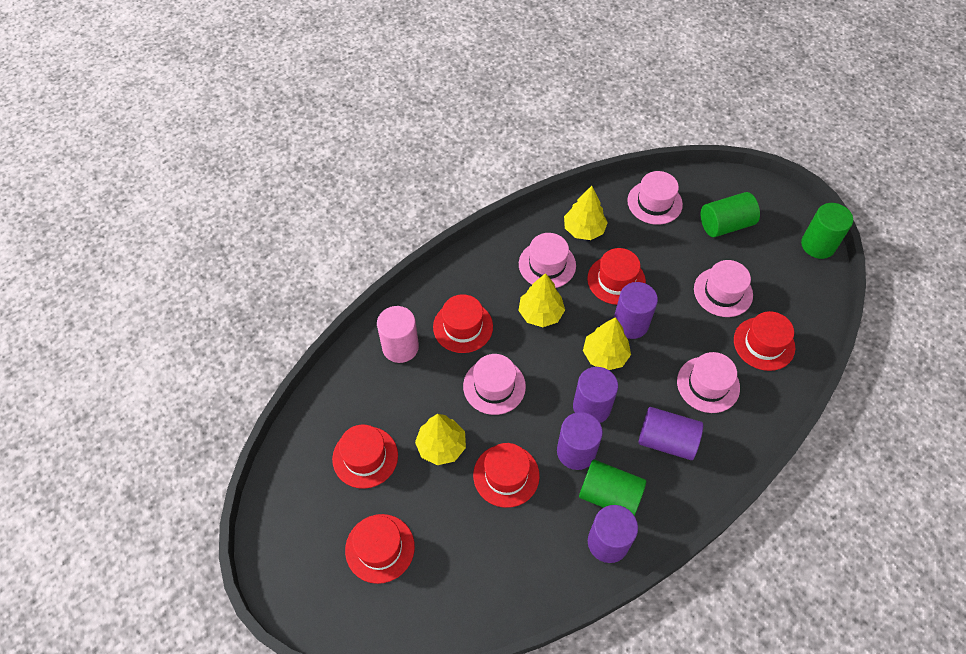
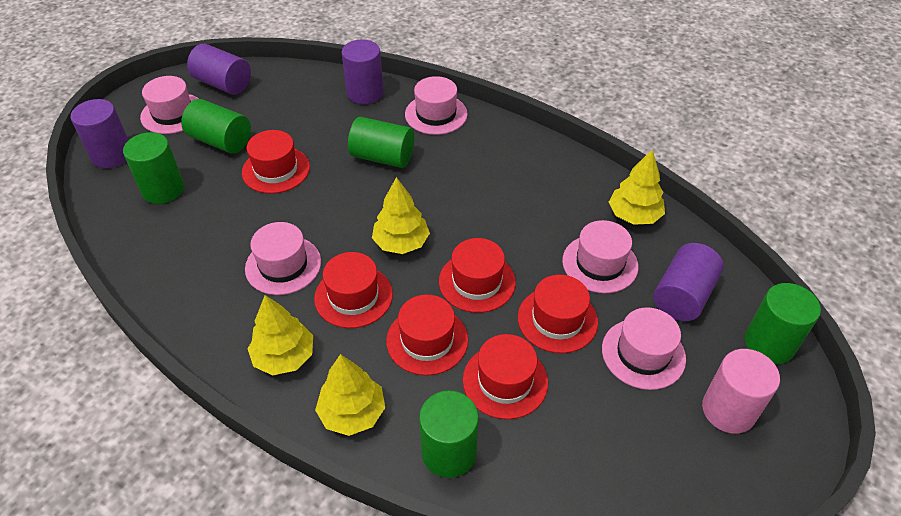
green cylinder: 3 -> 5
purple cylinder: 5 -> 4

